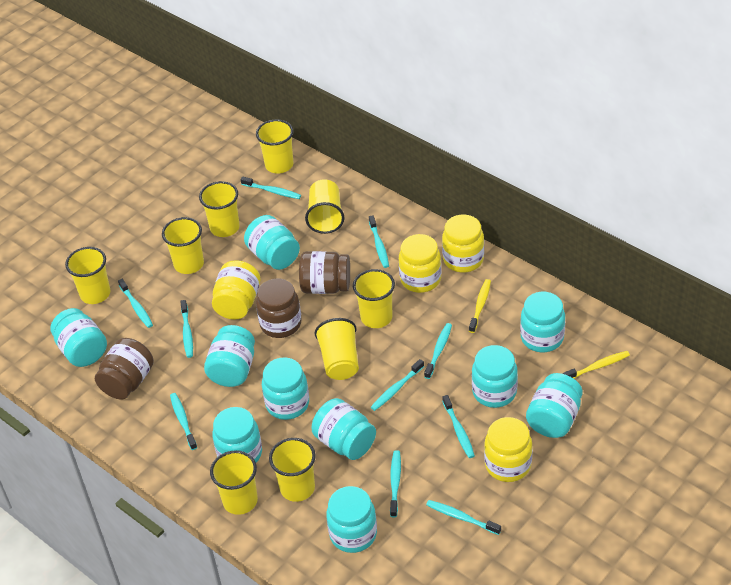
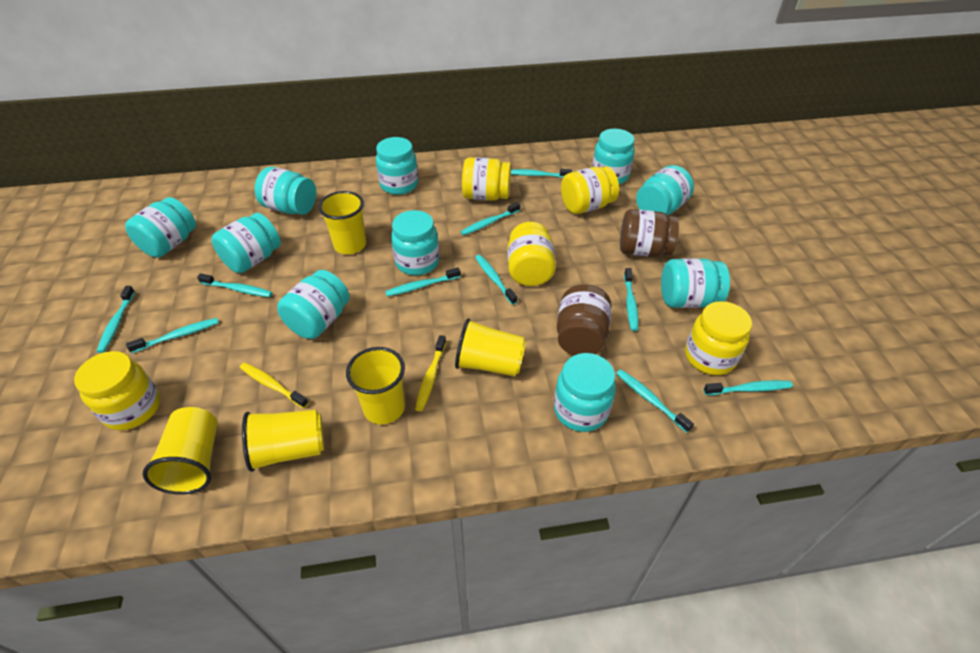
brown jar: 3 -> 2
yellow cup: 9 -> 5
yellow jar: 4 -> 5

